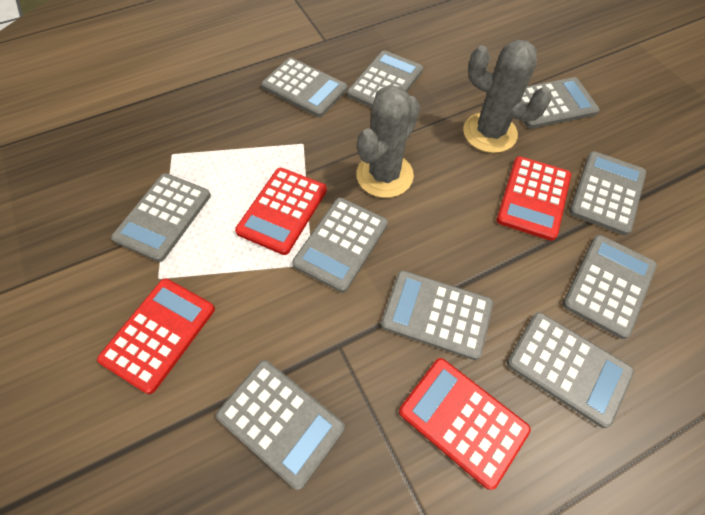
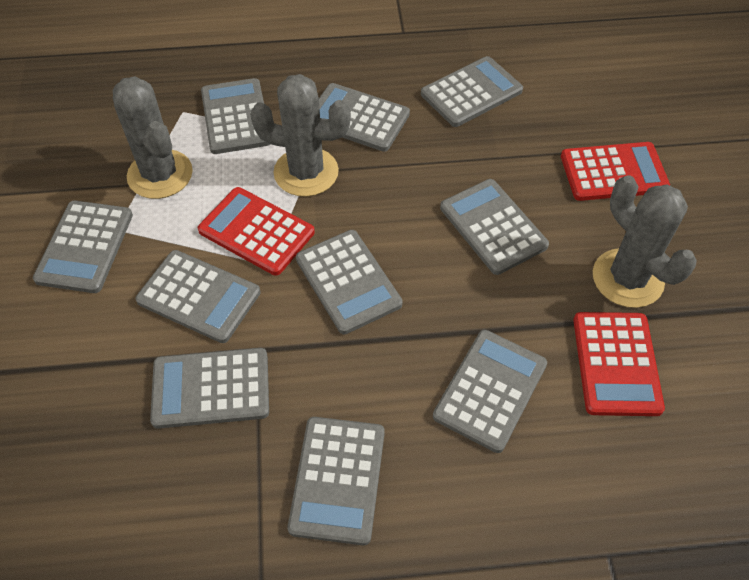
grey cactus: 2 -> 3
red calculator: 4 -> 3

